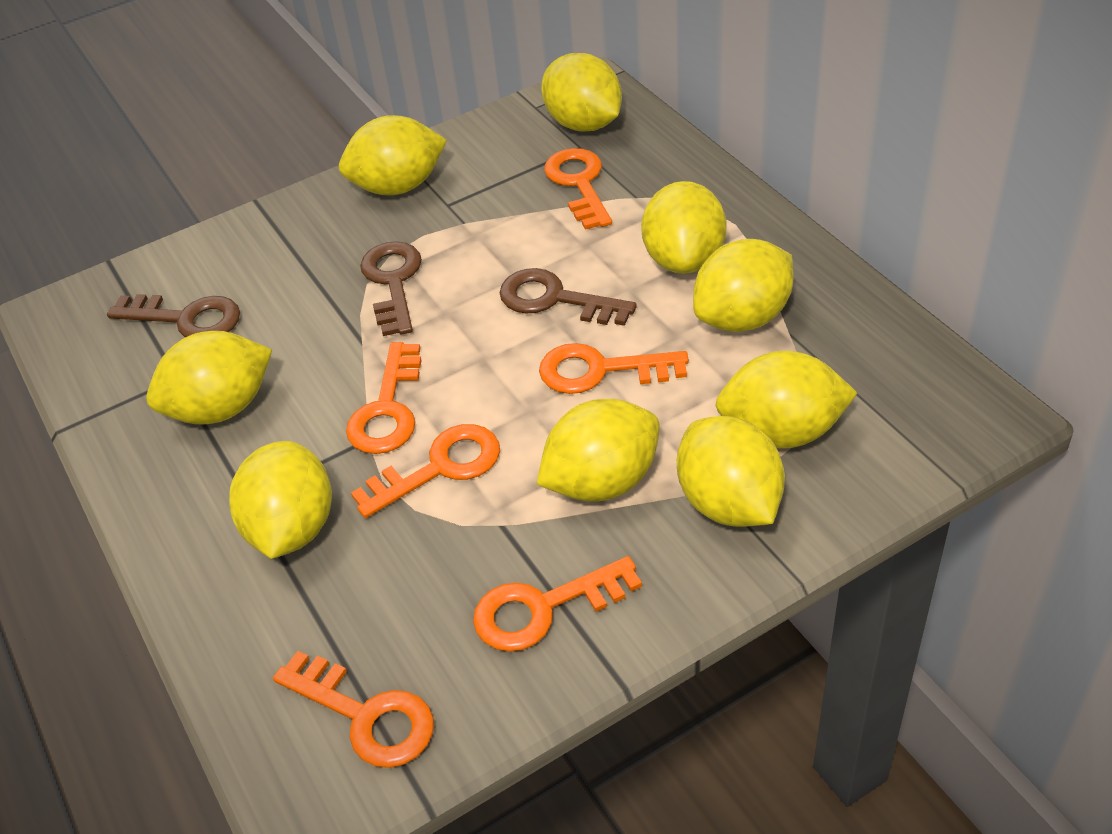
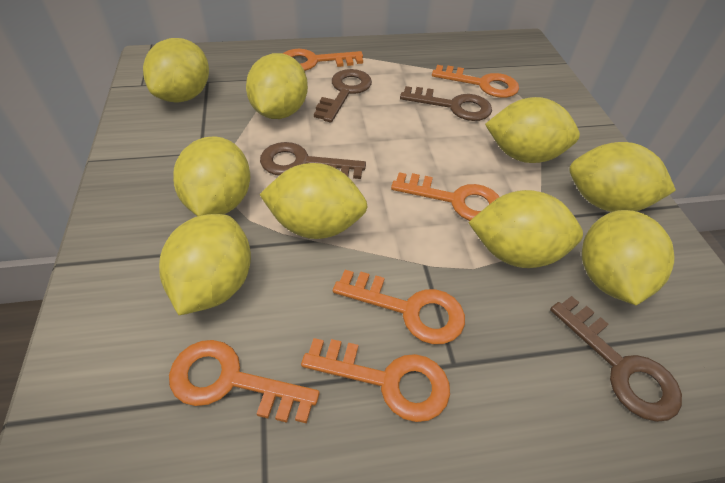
brown key: 3 -> 4

